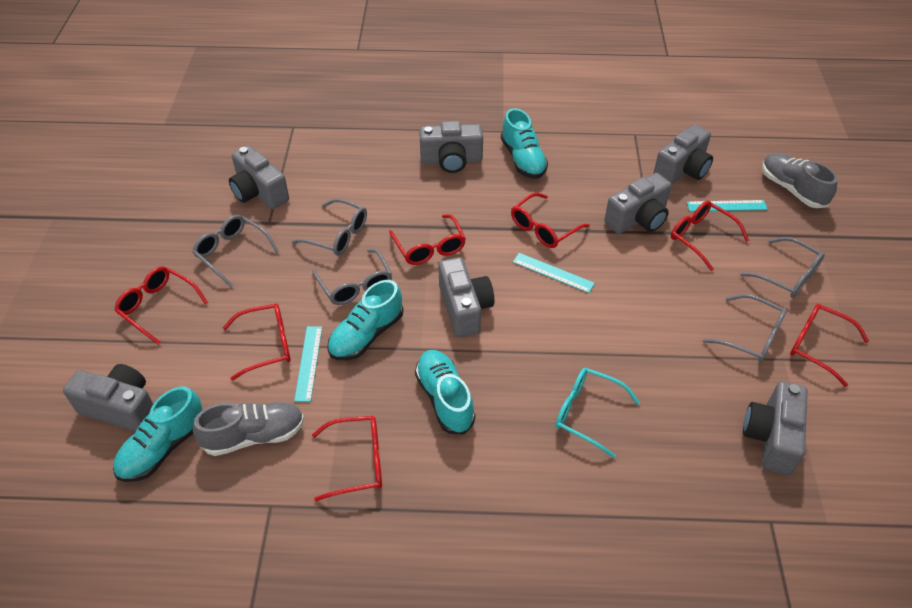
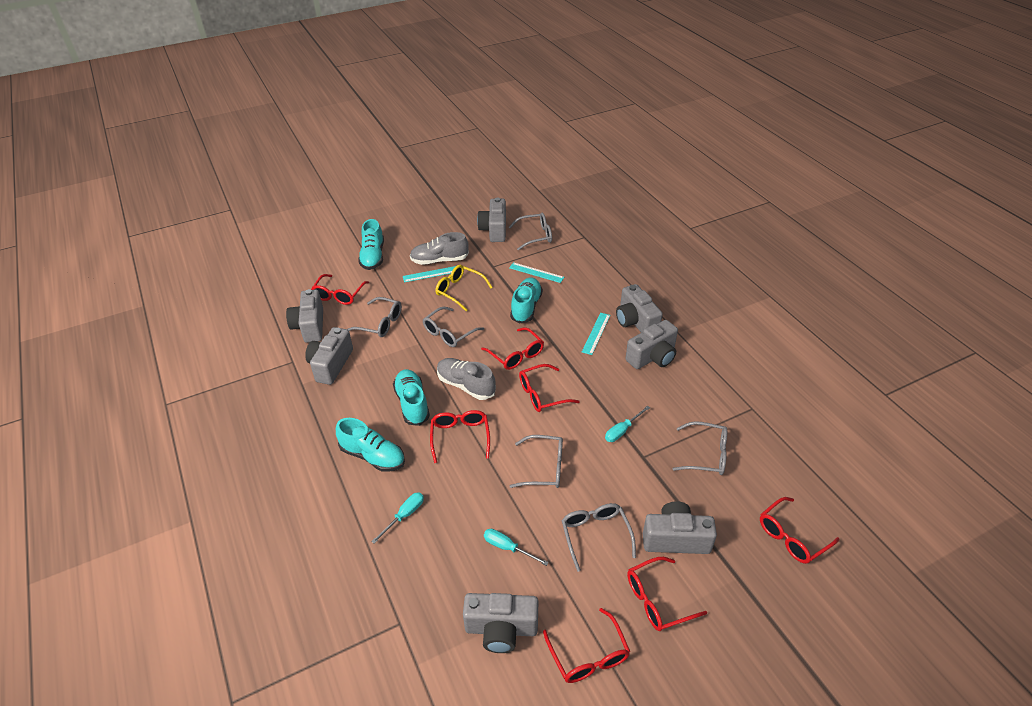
grey glasses: 5 -> 6
turquoise glasses: 1 -> 0
turquoise screwdriver: 0 -> 3
yellow glasses: 0 -> 1

